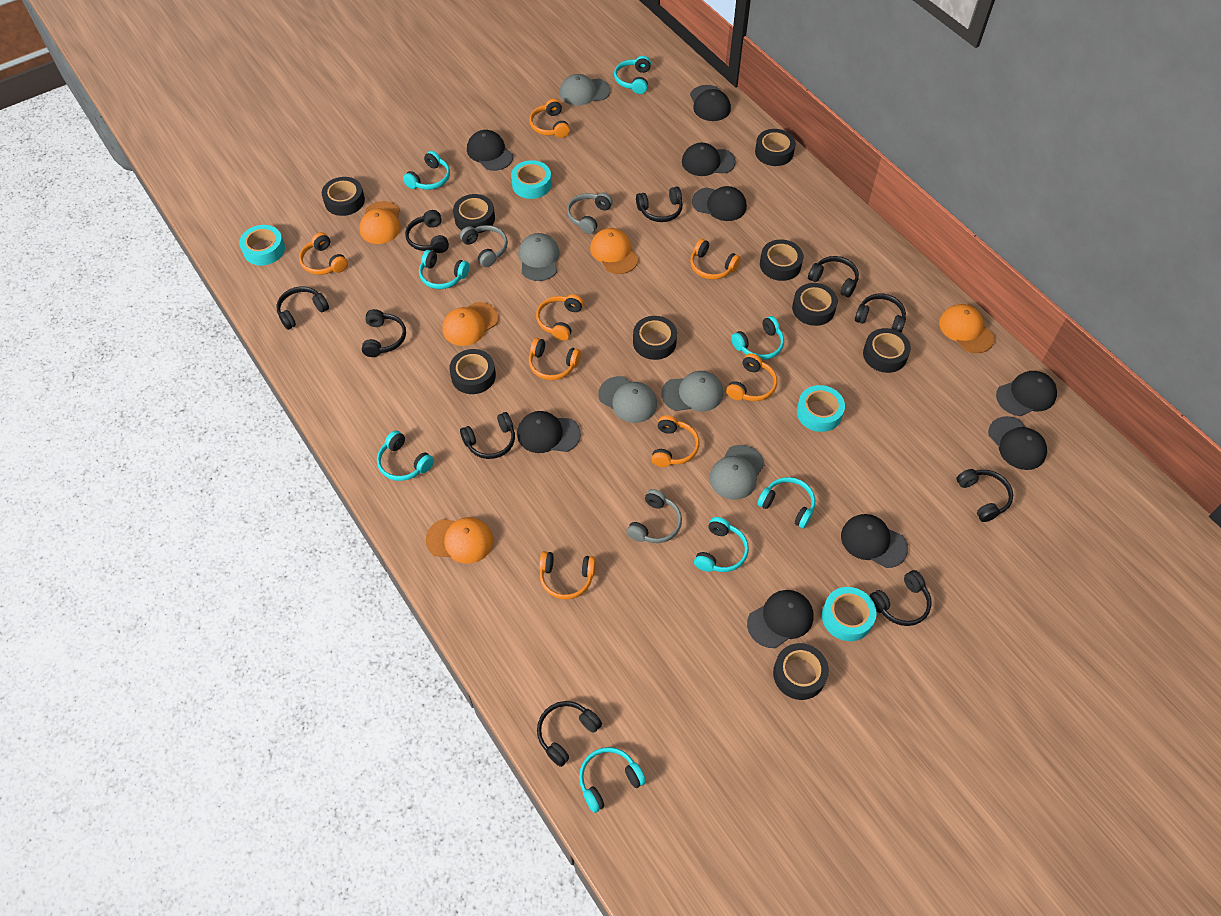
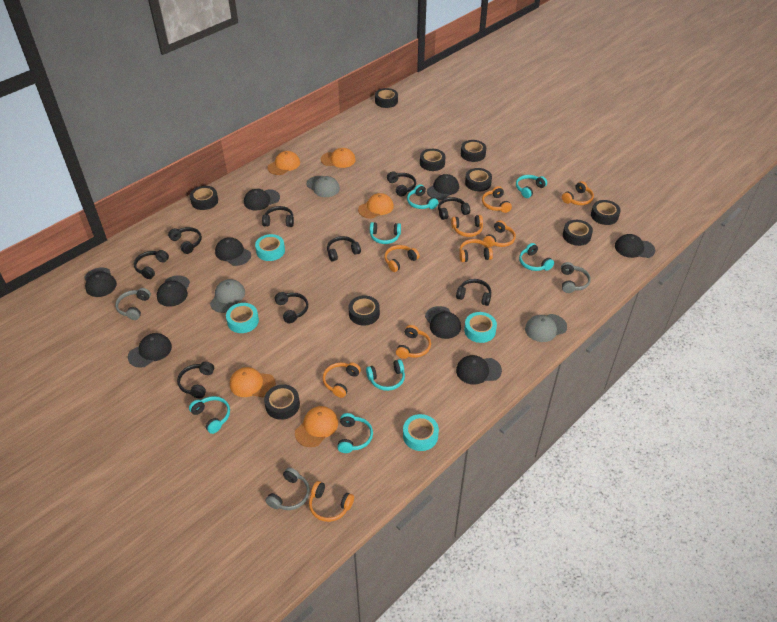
black headphones: 10 -> 9
grey cap: 5 -> 3
orange headphones: 8 -> 9
turquoise headphones: 8 -> 7

